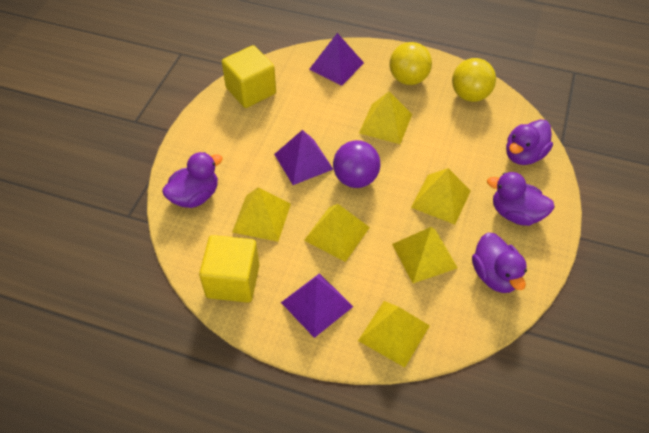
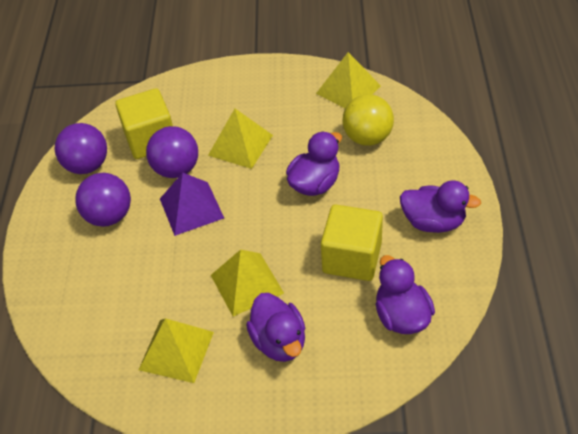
purple ball: 1 -> 3
purple pyramid: 3 -> 1
yellow ball: 2 -> 1
yellow pyramid: 6 -> 4

